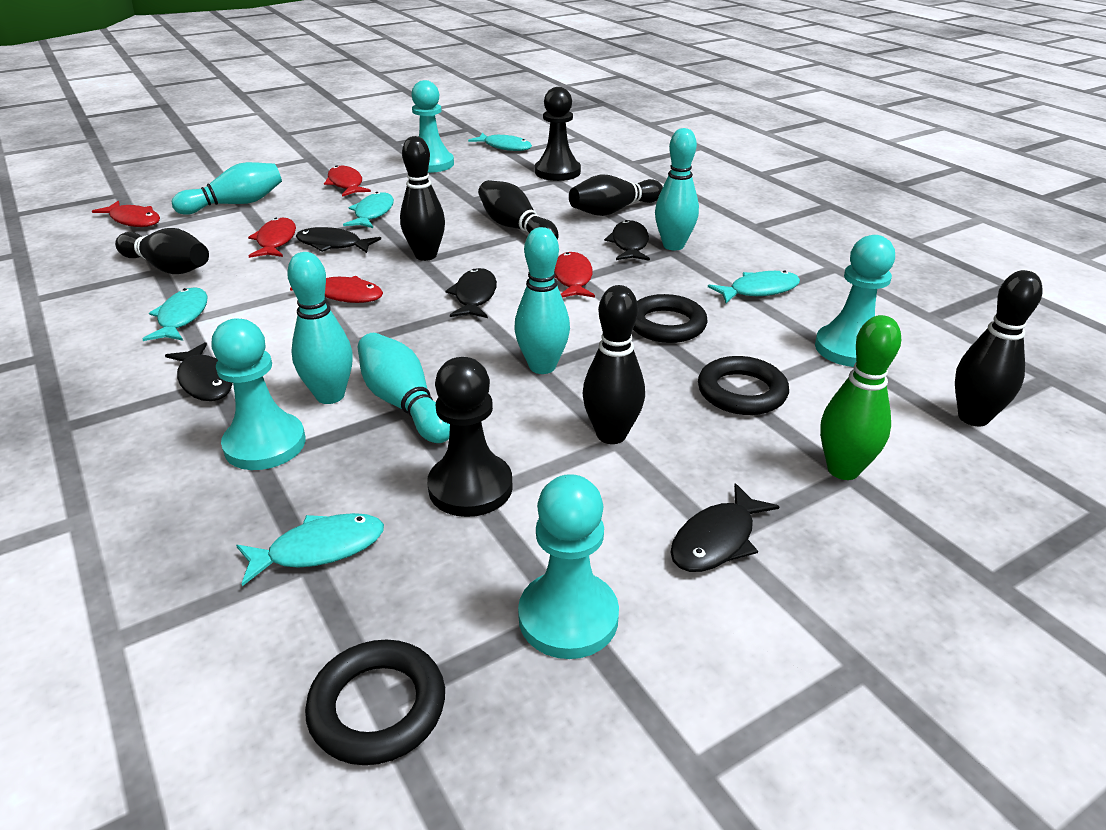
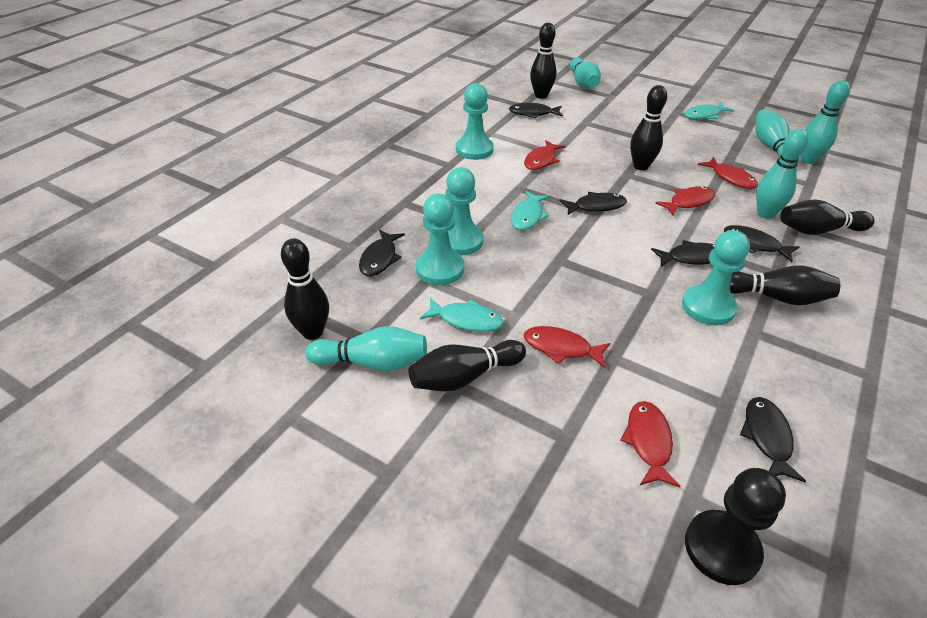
black fish: 5 -> 6
black pawn: 2 -> 1
black ring: 3 -> 0
green bowling pin: 1 -> 0
turquoise fish: 5 -> 3

